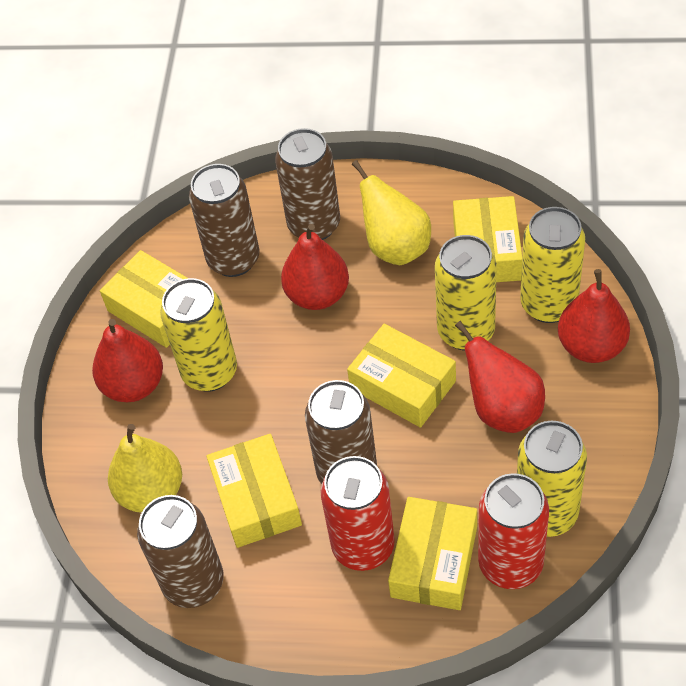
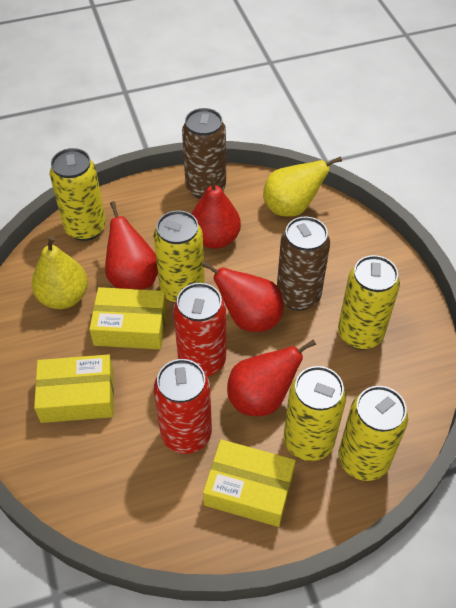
brown can: 4 -> 2
yellow box: 5 -> 3
yellow can: 4 -> 5

